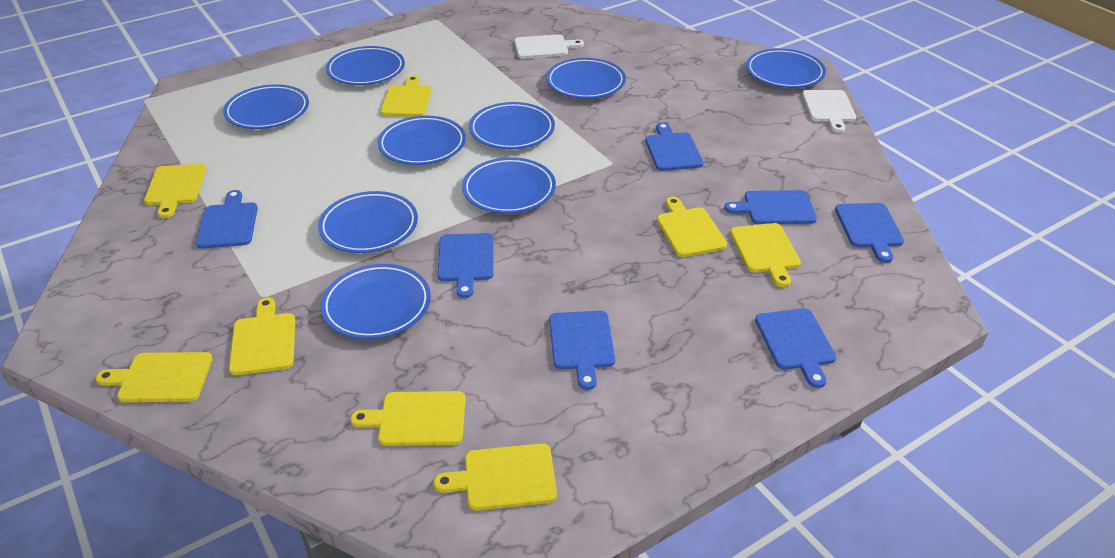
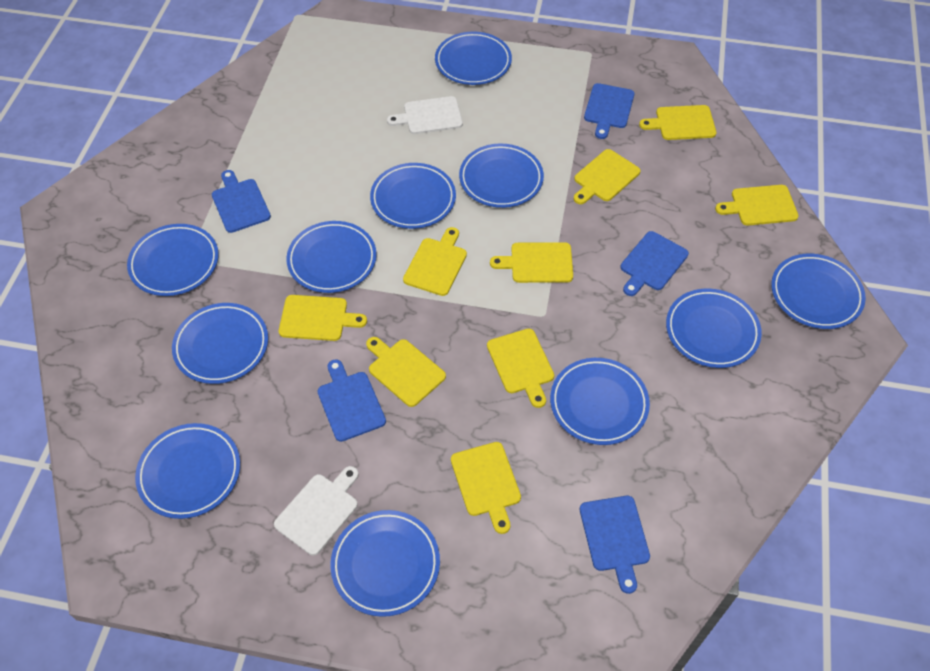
blue cutting board: 7 -> 5
blue plate: 9 -> 11
yellow cutting board: 8 -> 9

